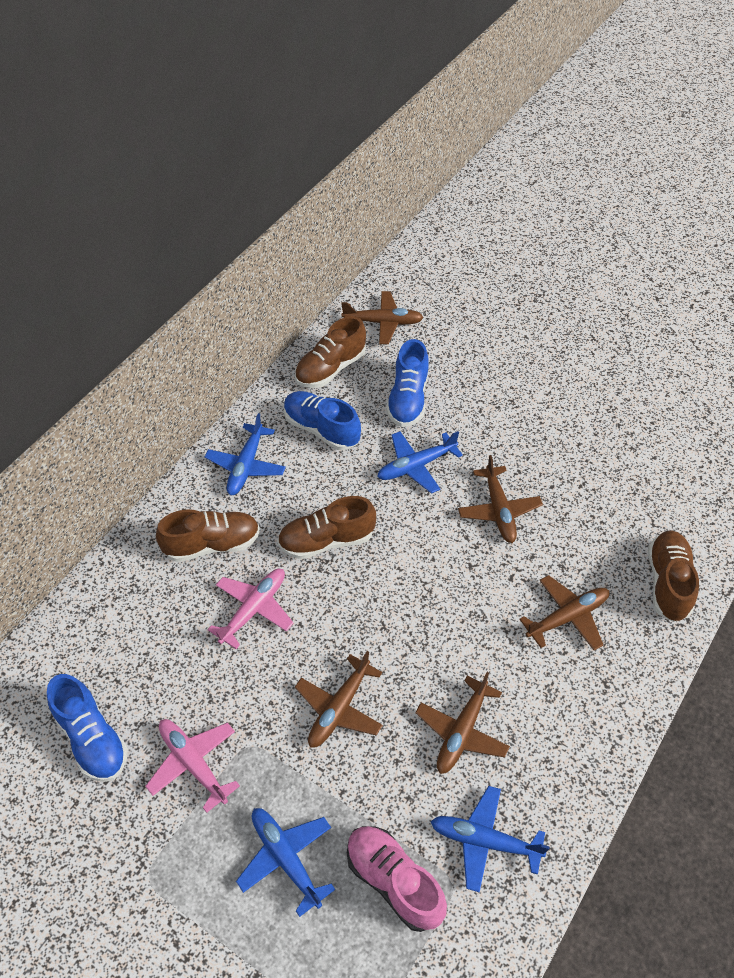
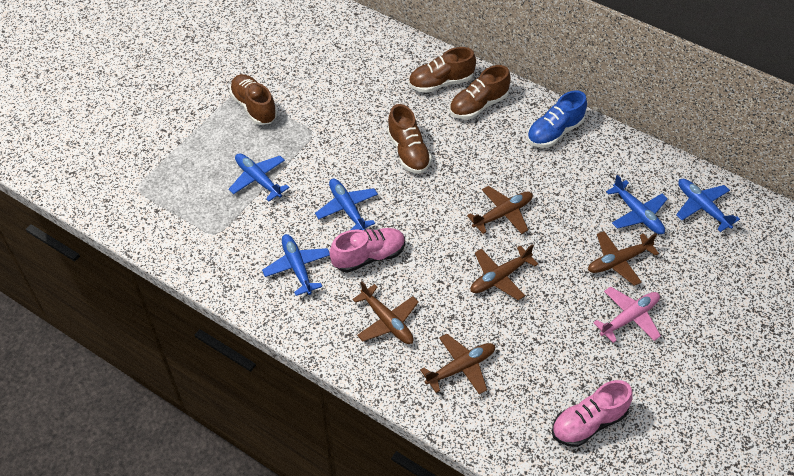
blue plane: 4 -> 5
blue shoe: 3 -> 1
pink plane: 2 -> 1
pink shoe: 1 -> 2

